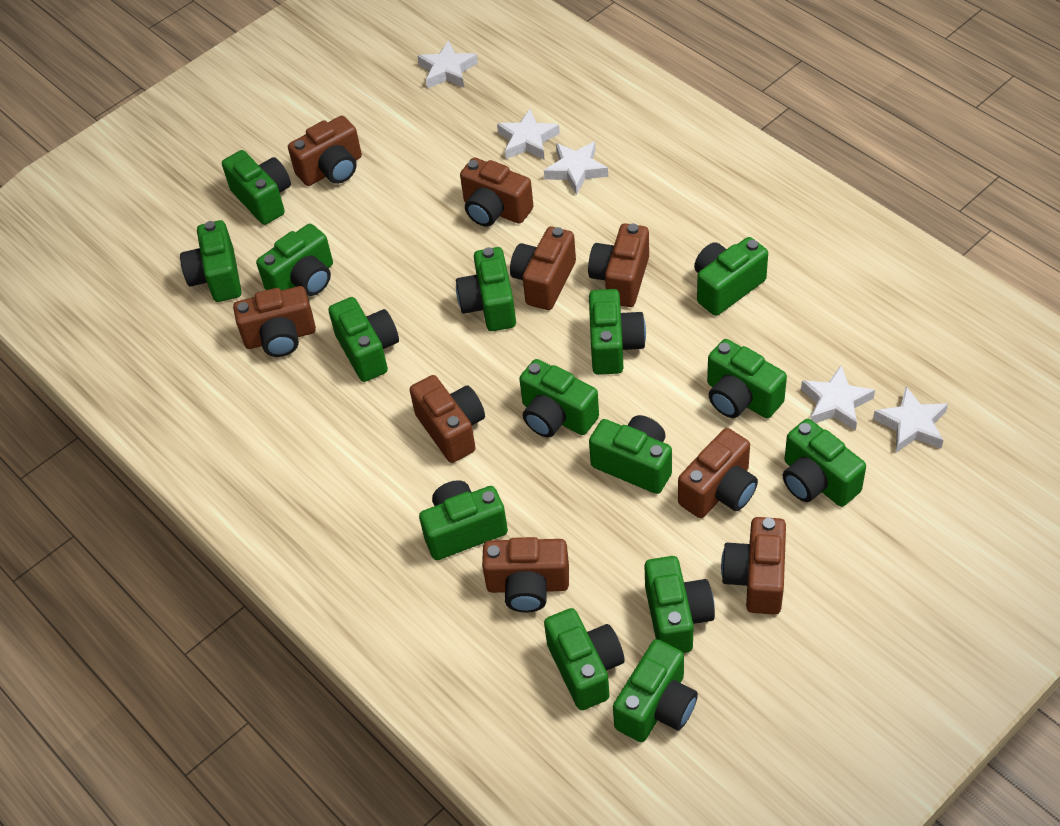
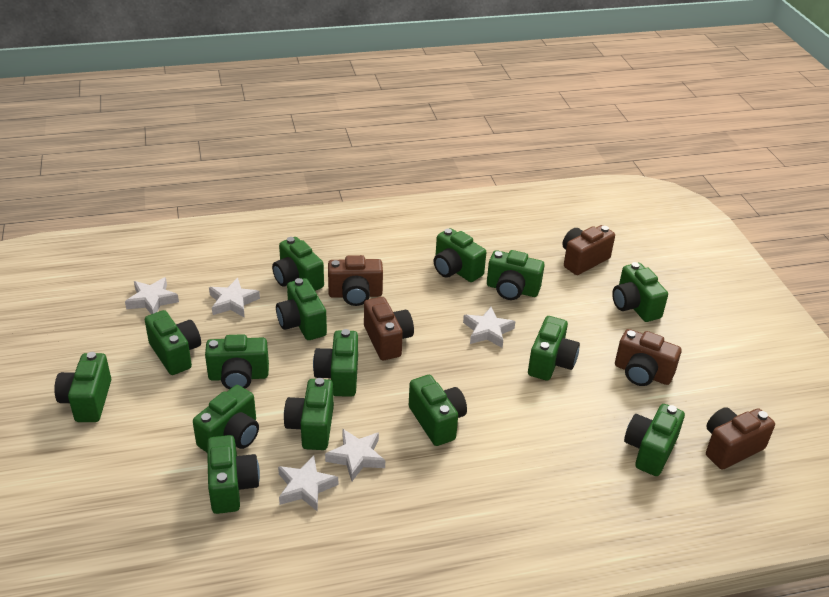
brown camera: 9 -> 5

